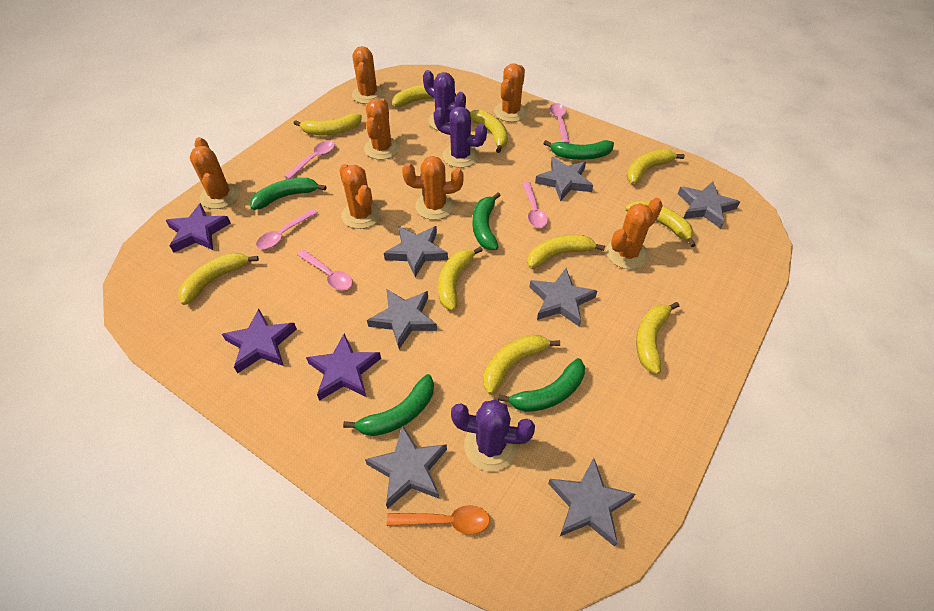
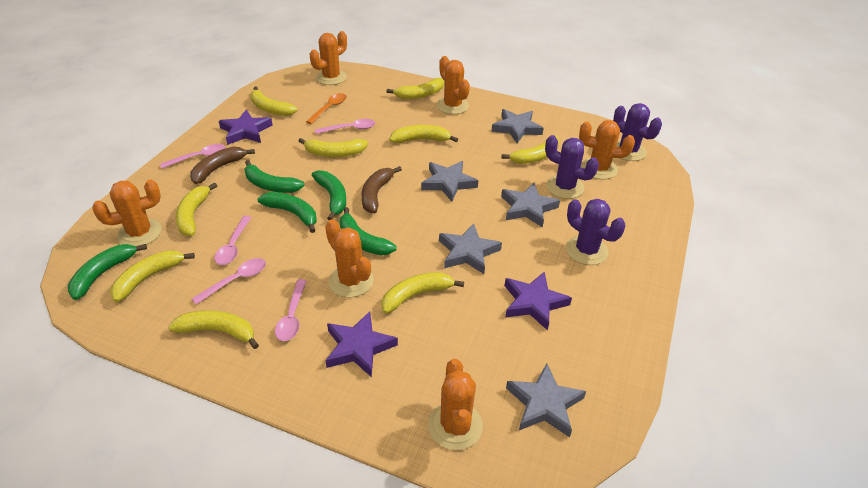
brown banana: 0 -> 2
grey star: 7 -> 5
orange cactus: 7 -> 6
yellow banana: 10 -> 9

